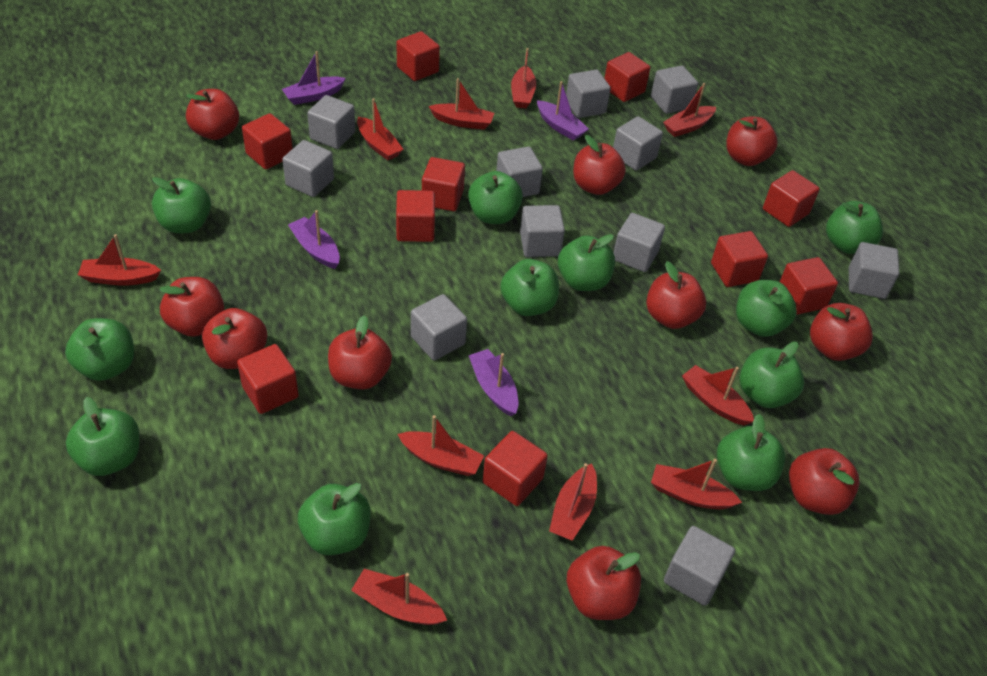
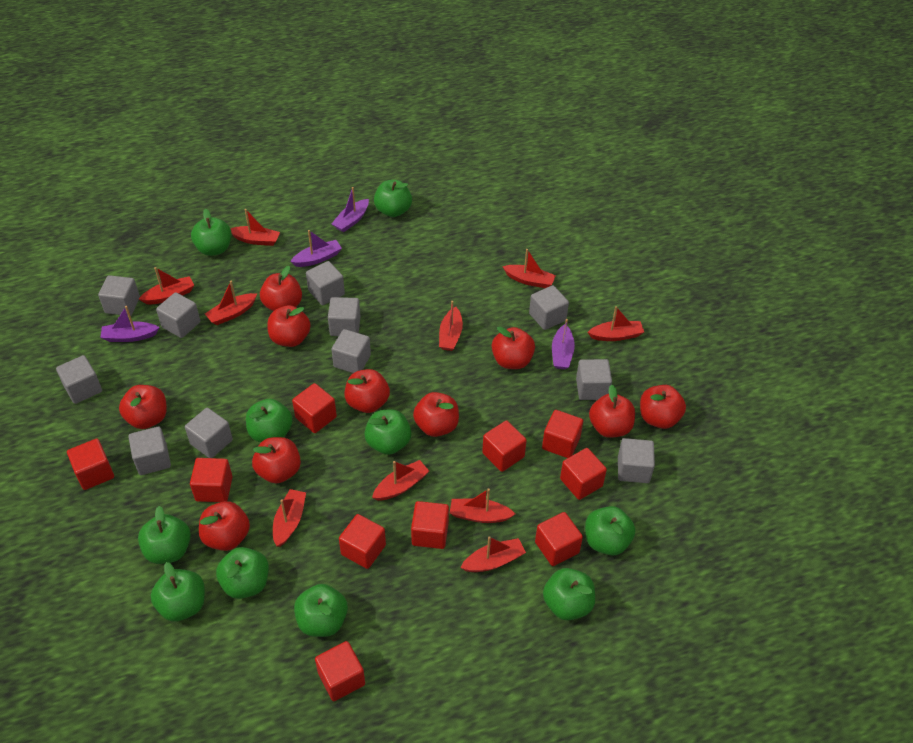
green apple: 11 -> 10

